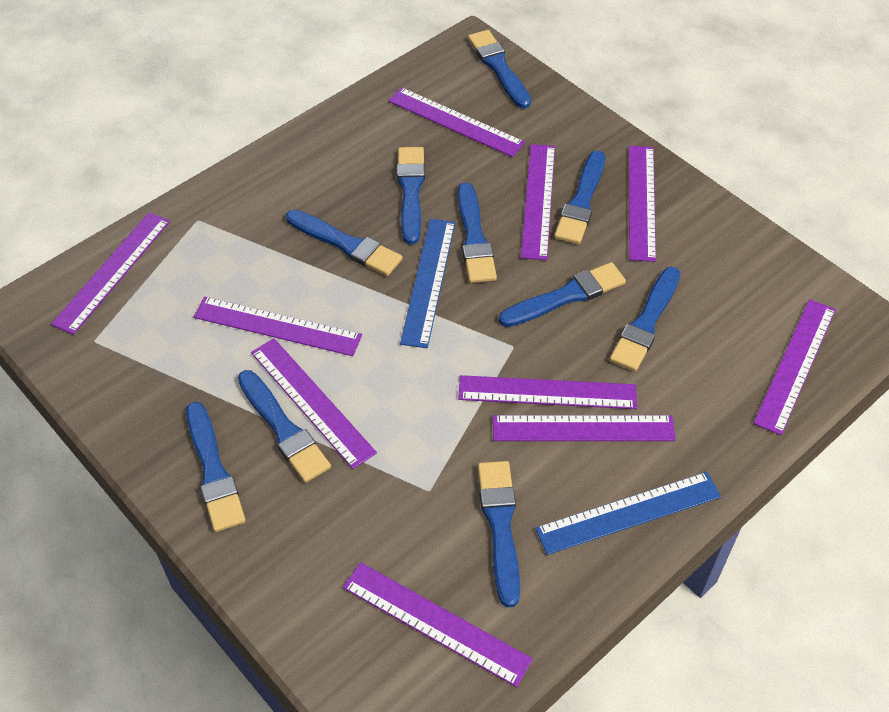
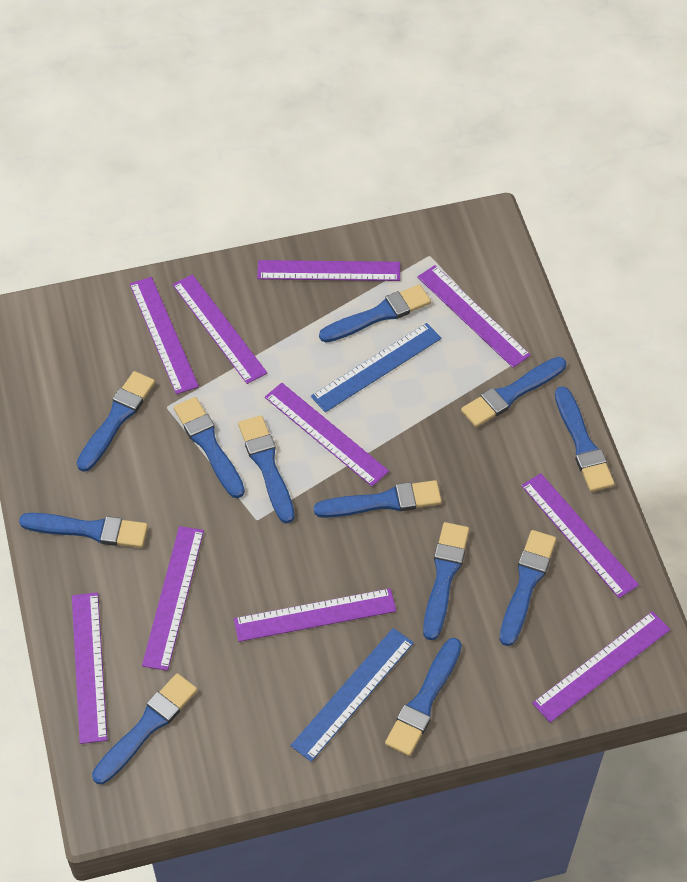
blue brush: 10 -> 12

